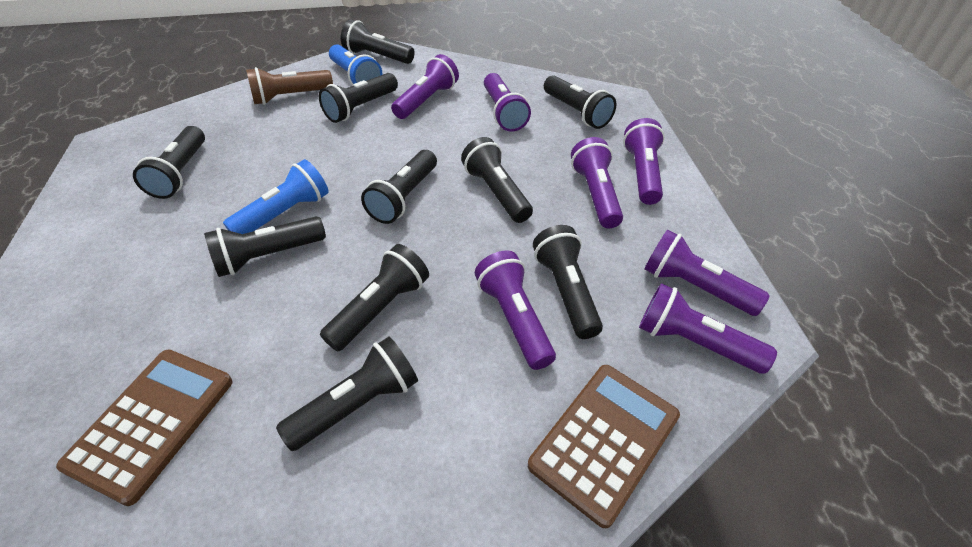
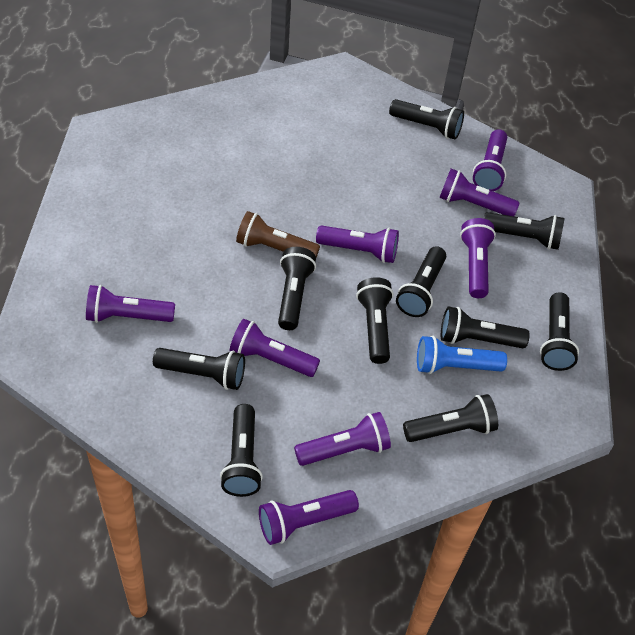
blue flashlight: 2 -> 1
brown calculator: 2 -> 0
purple flashlight: 7 -> 8

